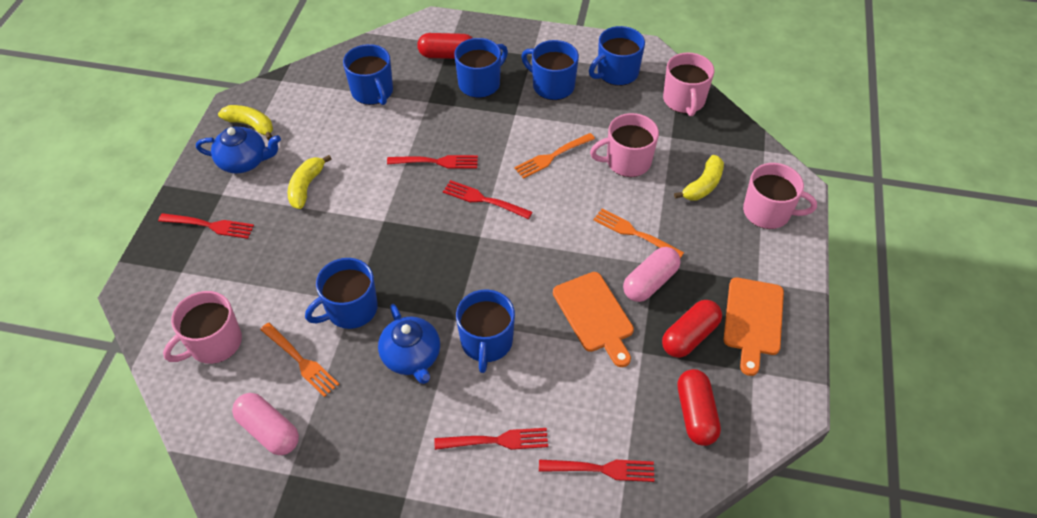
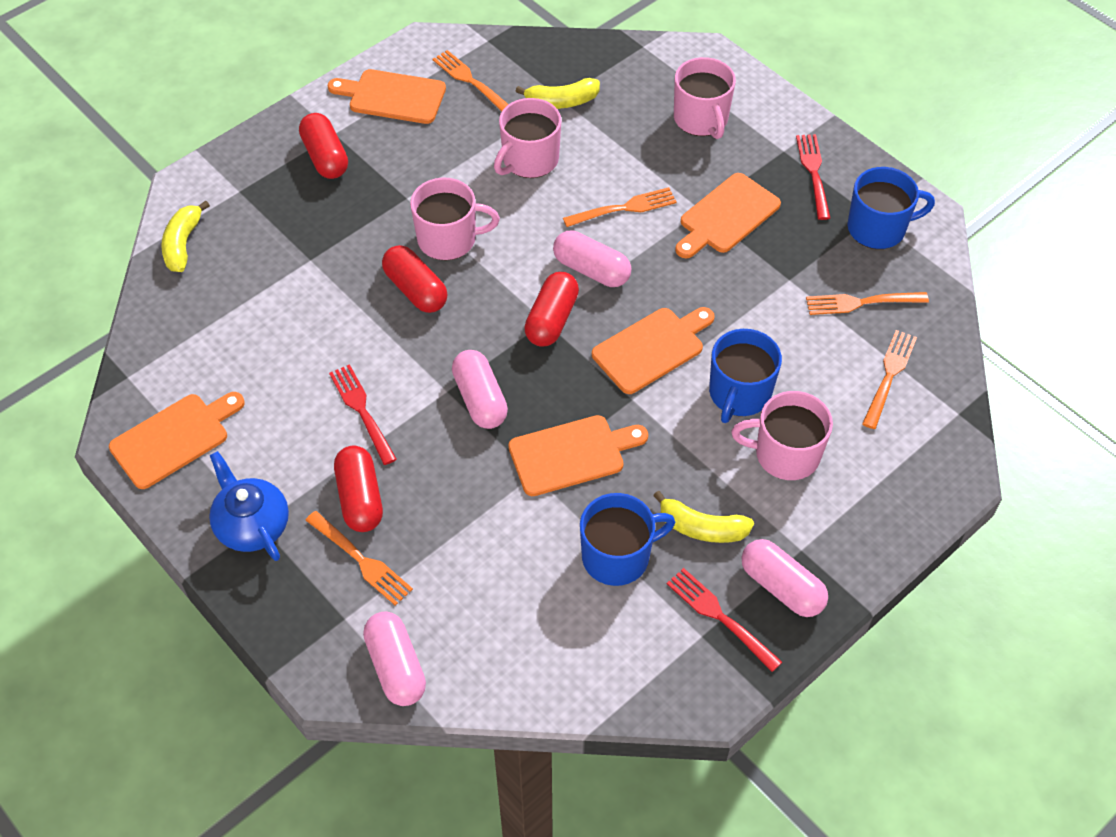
blue mug: 6 -> 3
blue teapot: 2 -> 1
orange cutting board: 2 -> 5
orange fork: 3 -> 5
pink capsule: 2 -> 4
red capsule: 3 -> 4
red fork: 5 -> 3

